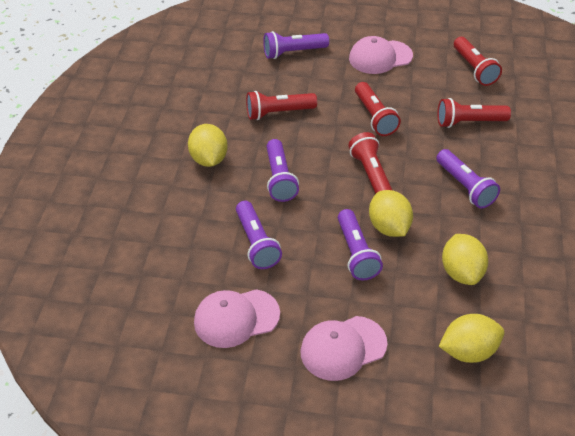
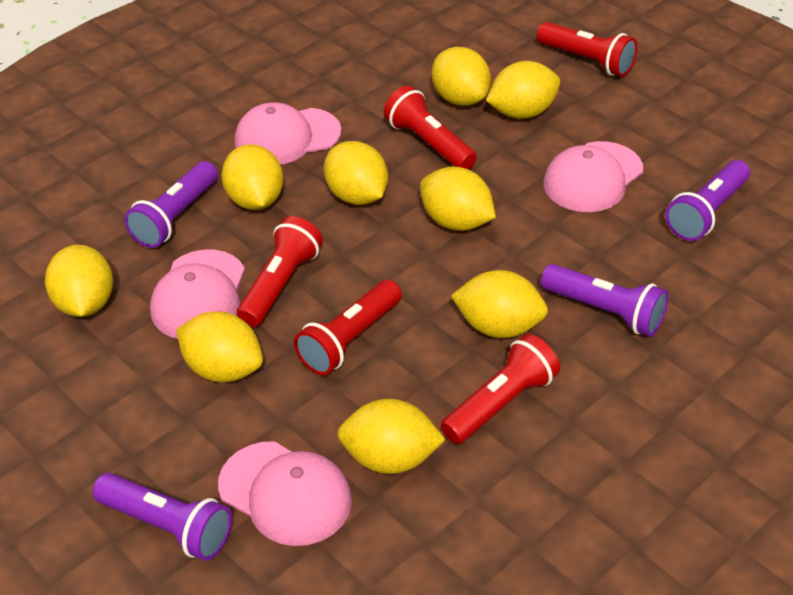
pink cap: 3 -> 4
purple flashlight: 5 -> 4
yellow lemon: 4 -> 9

